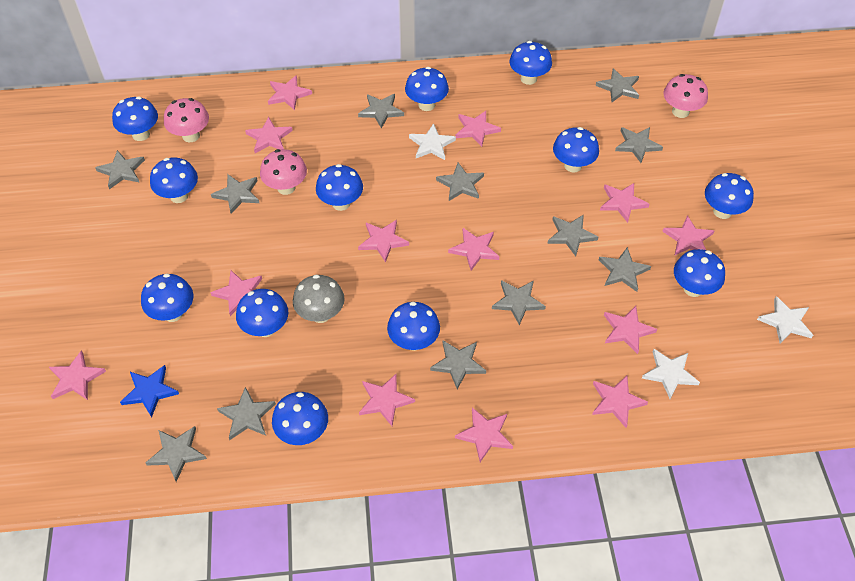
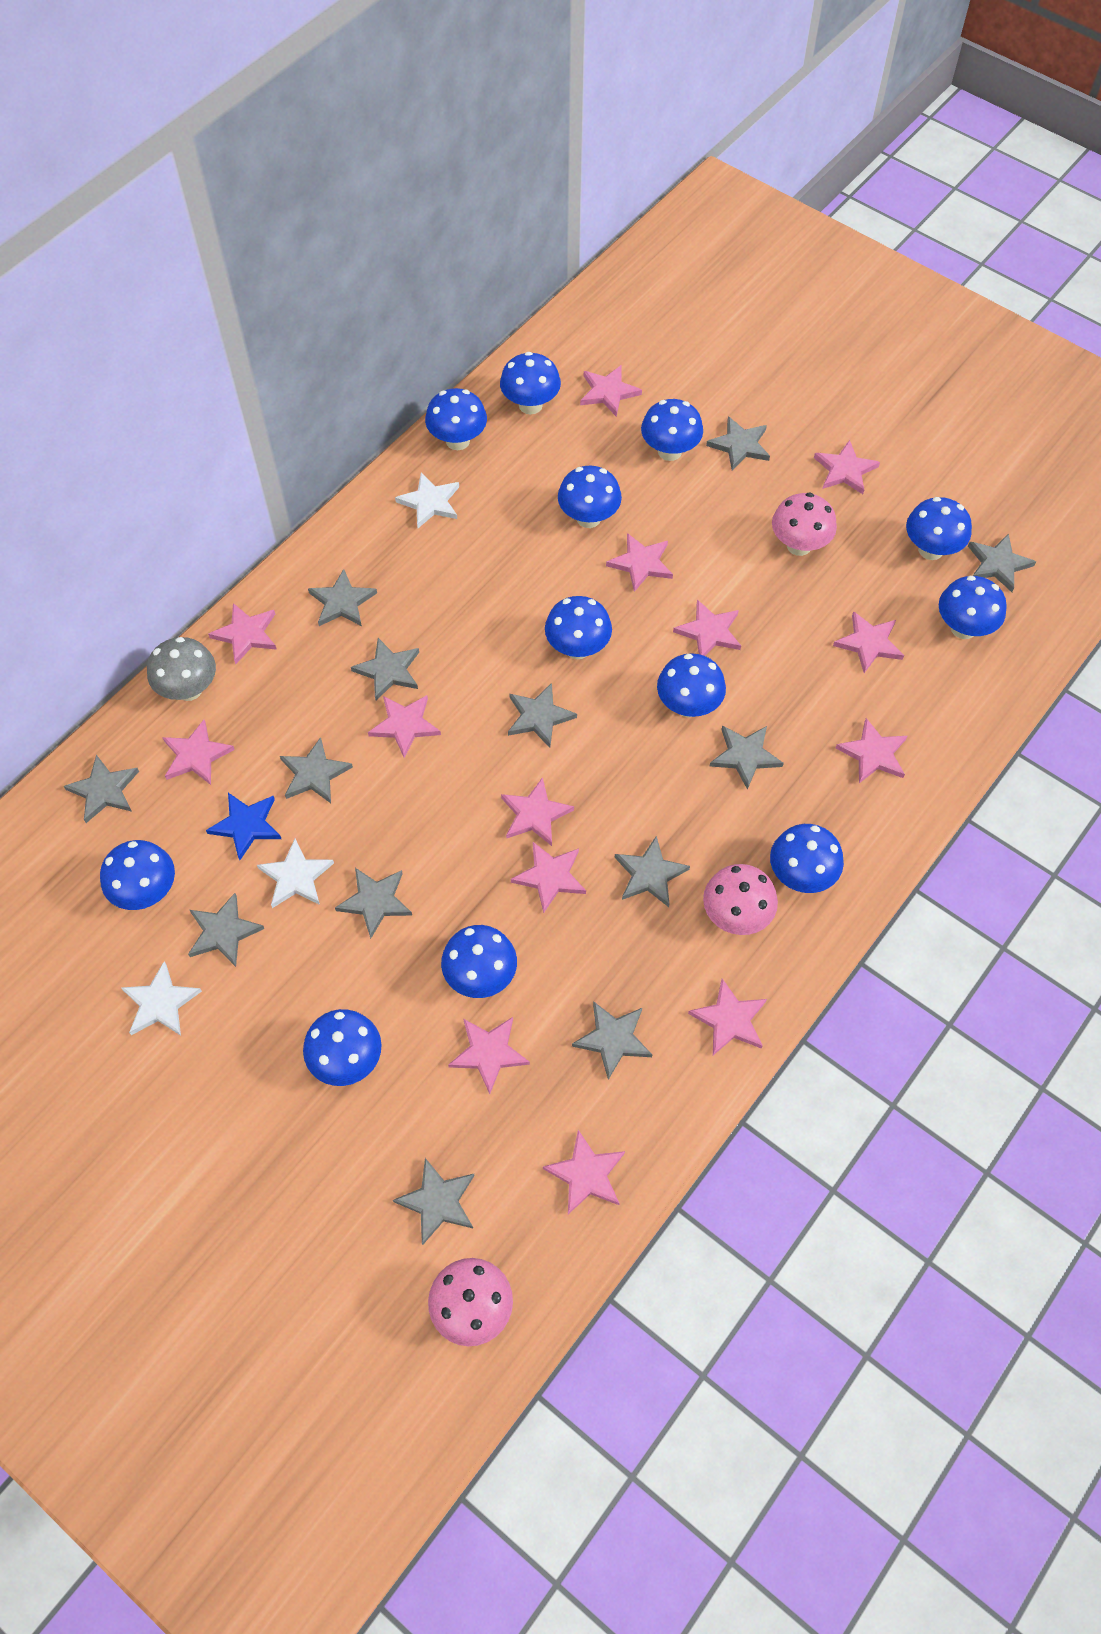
grey star: 12 -> 13
pink star: 13 -> 14

